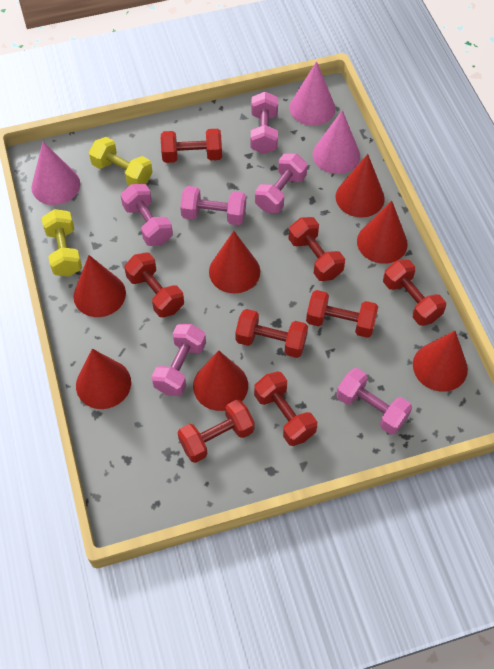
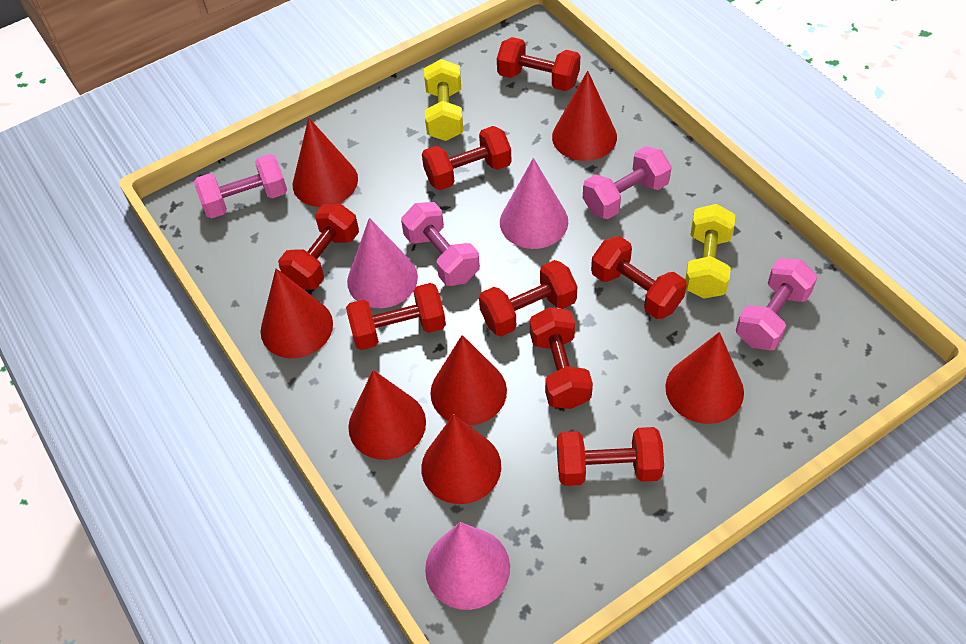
pink dumbbell: 6 -> 4

